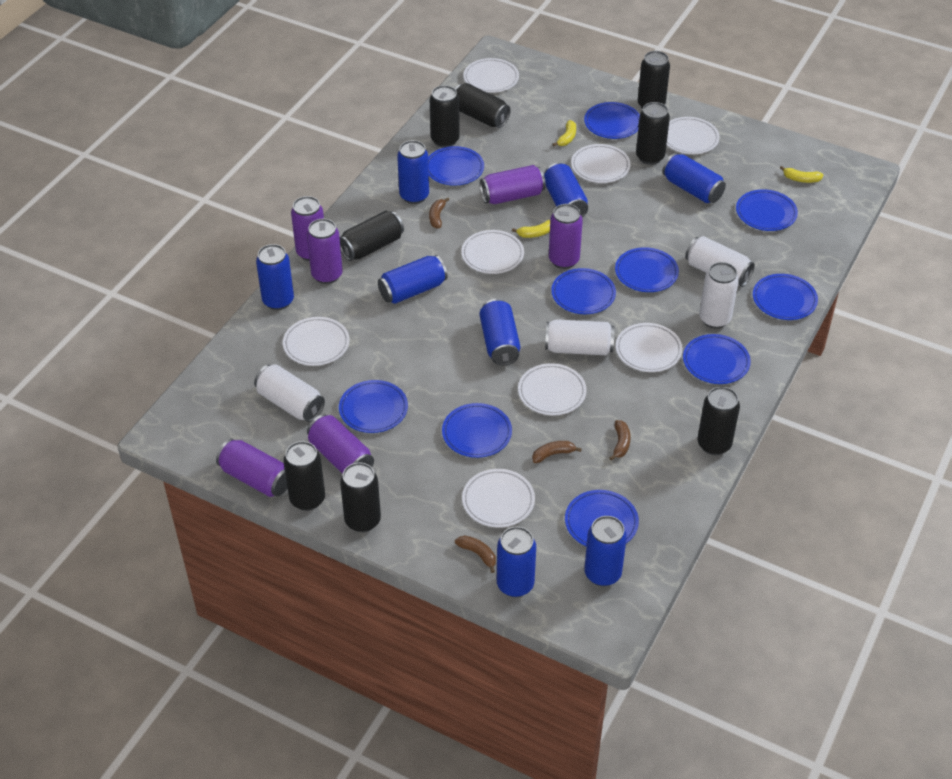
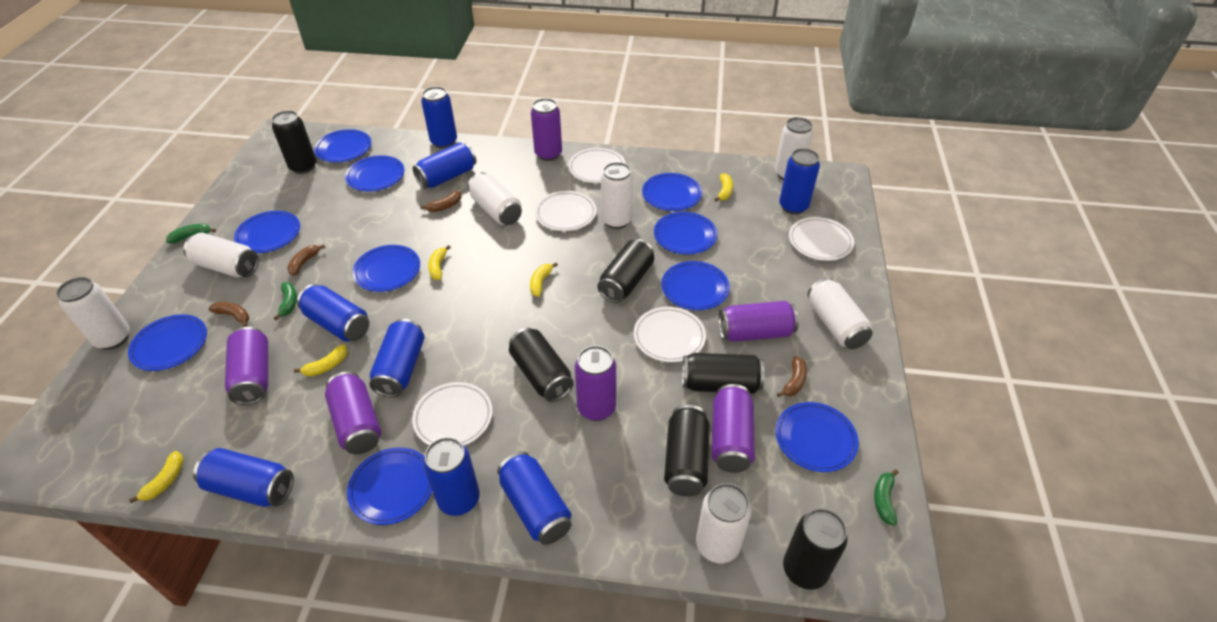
black can: 8 -> 6
green banana: 0 -> 3
white can: 4 -> 7
white plate: 8 -> 5
yellow banana: 3 -> 5

